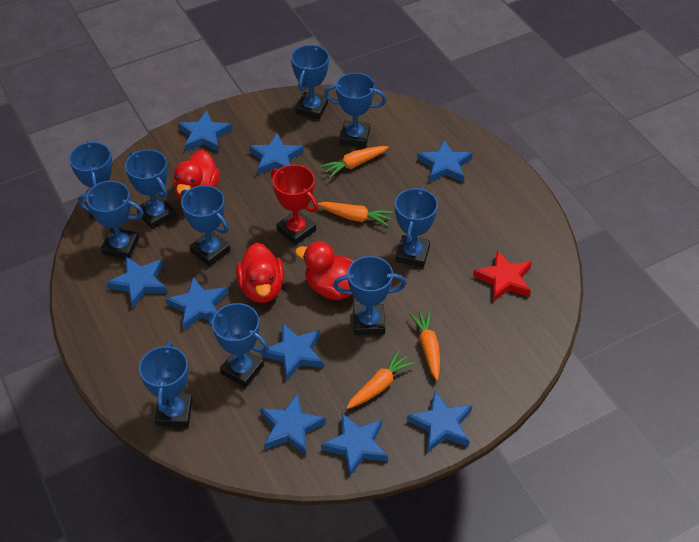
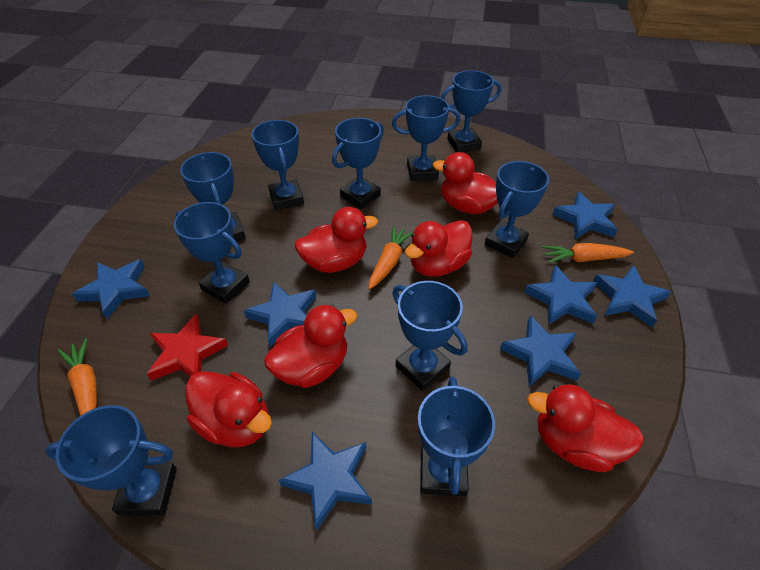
blue star: 9 -> 7
orange carrot: 4 -> 3
red duck: 3 -> 6
red trophy: 1 -> 0

